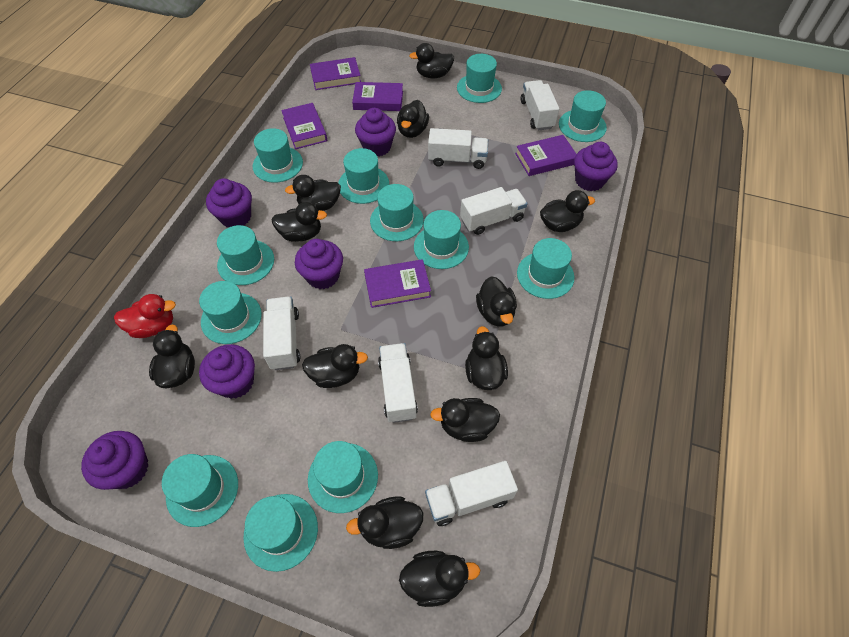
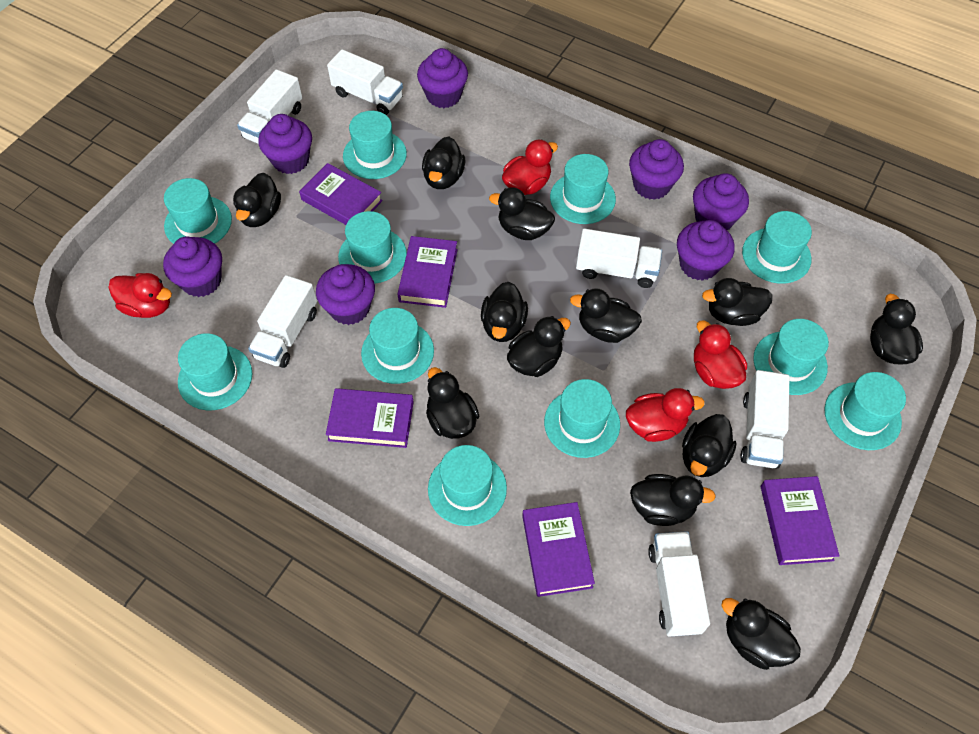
purple cupcake: 6 -> 7
red duck: 1 -> 4
turquoise hat: 12 -> 11

